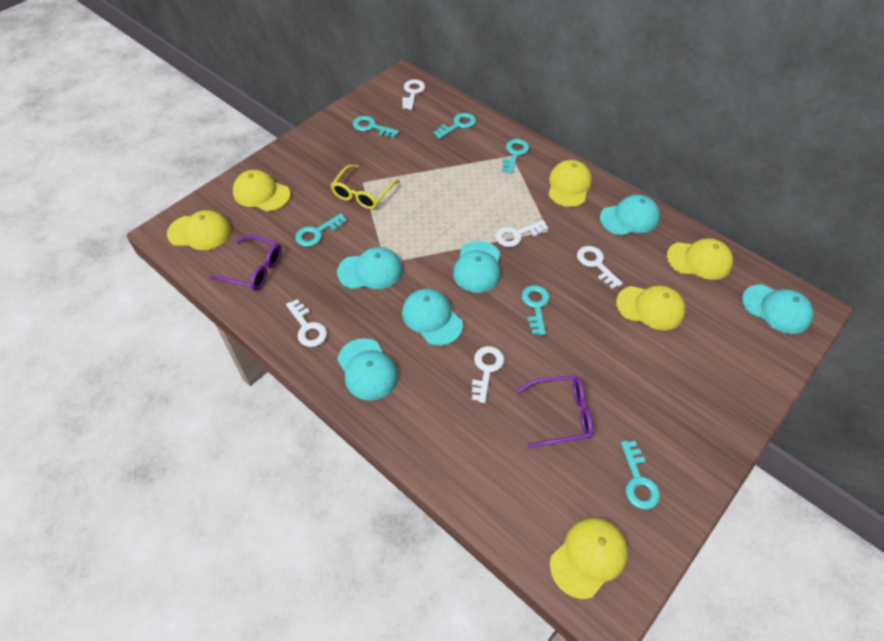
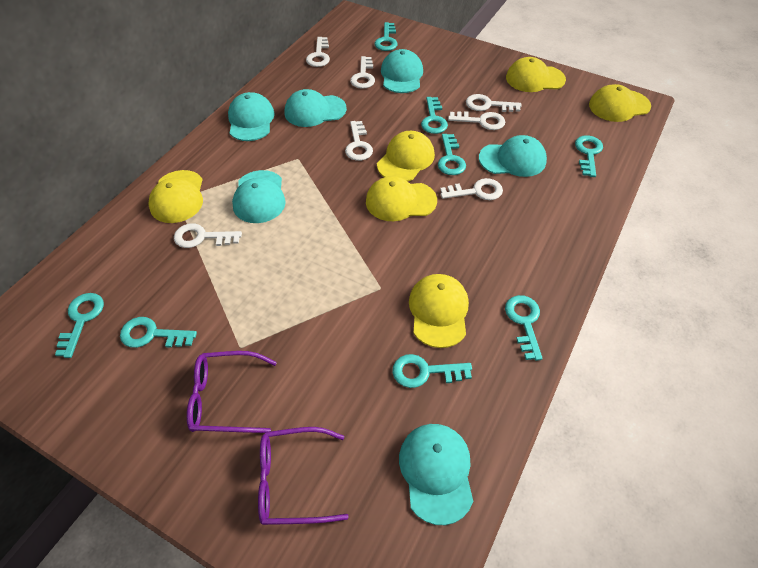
turquoise key: 6 -> 8
white key: 5 -> 7
yellow glasses: 1 -> 0

